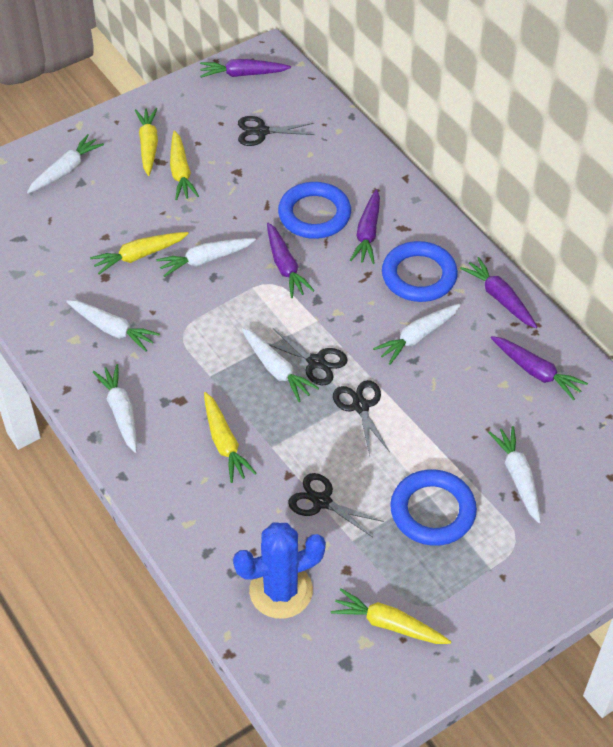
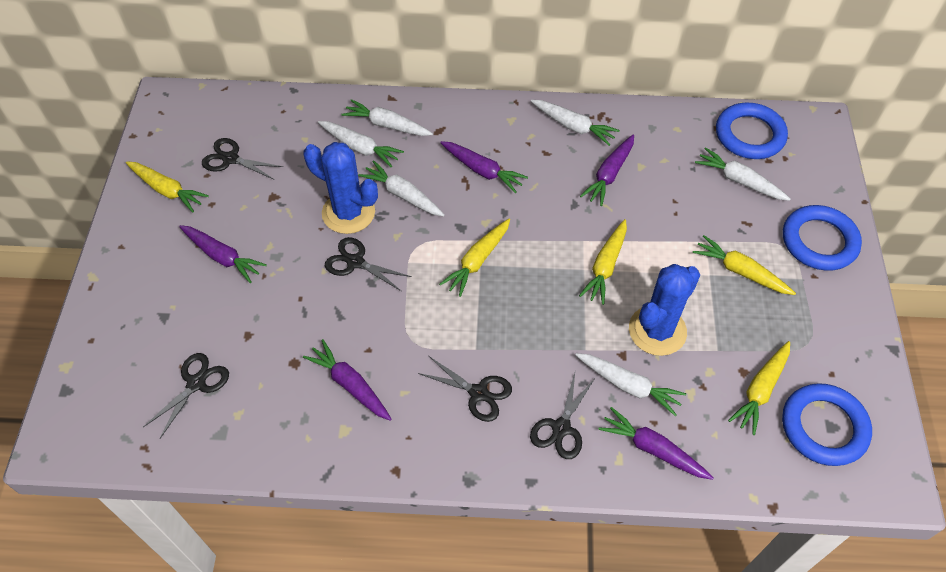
black scissors: 4 -> 5
blue cactus: 1 -> 2
white carrot: 7 -> 6

